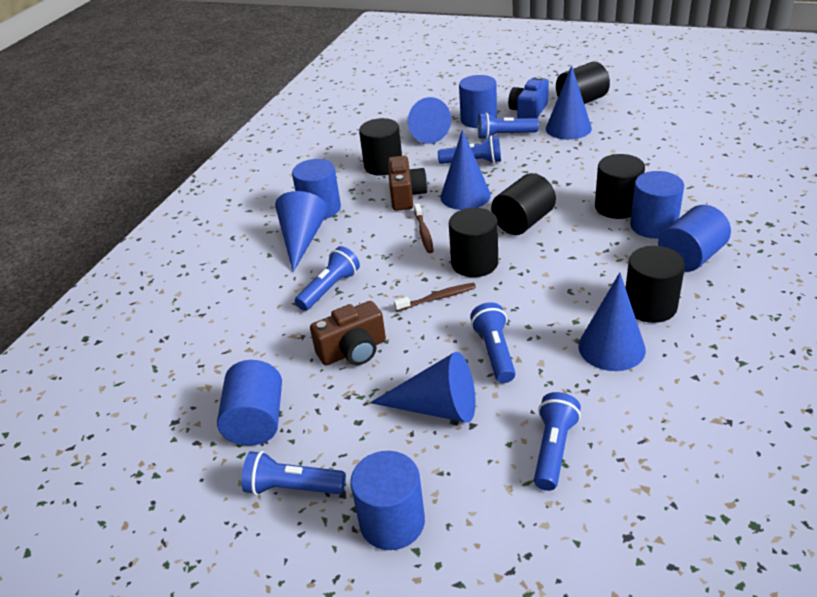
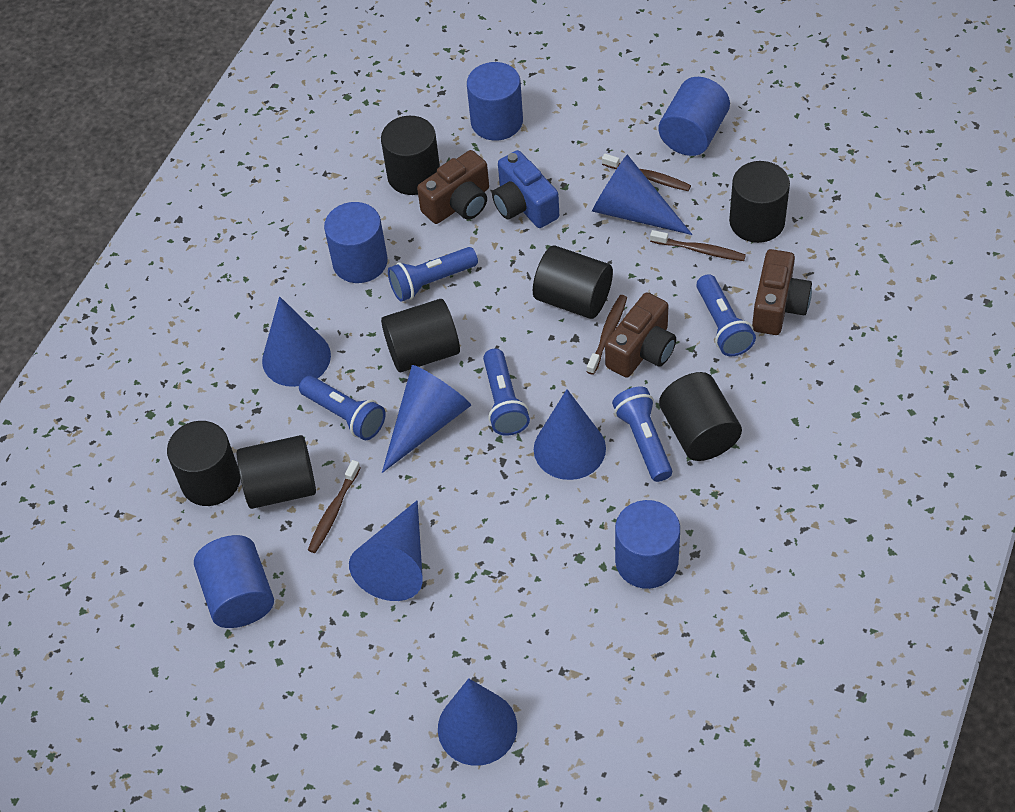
black cylinder: 6 -> 7
blue cylinder: 6 -> 5
blue flashlight: 6 -> 5
brown camera: 2 -> 3
brown toothbrush: 2 -> 4

